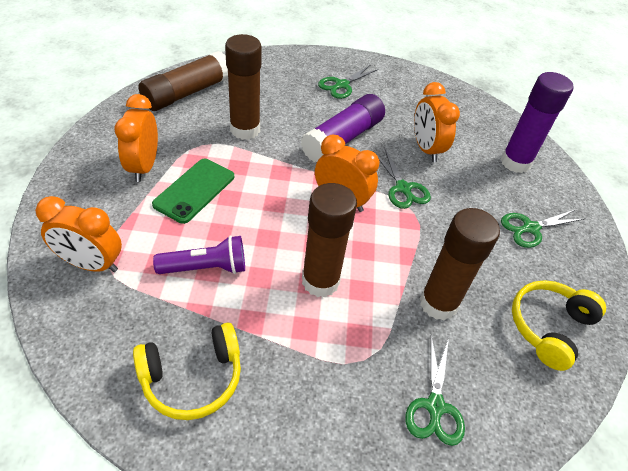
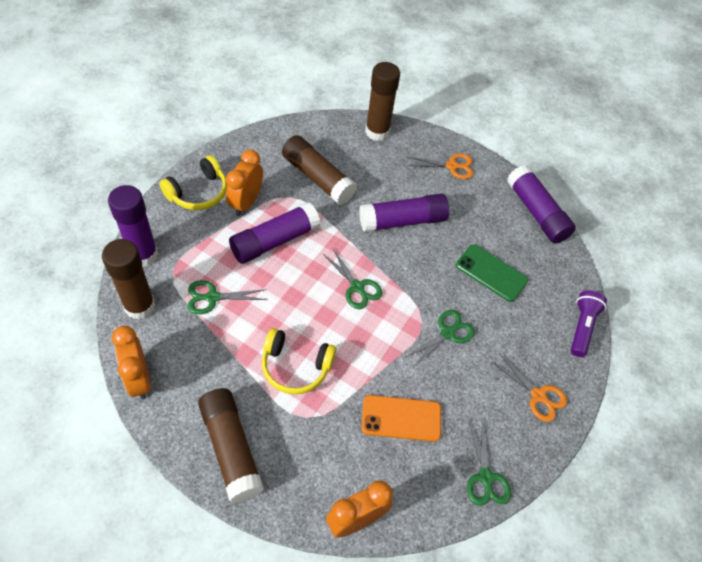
orange clock: 4 -> 3
orange phone: 0 -> 1
orange scissors: 0 -> 2
purple glue stick: 2 -> 4

